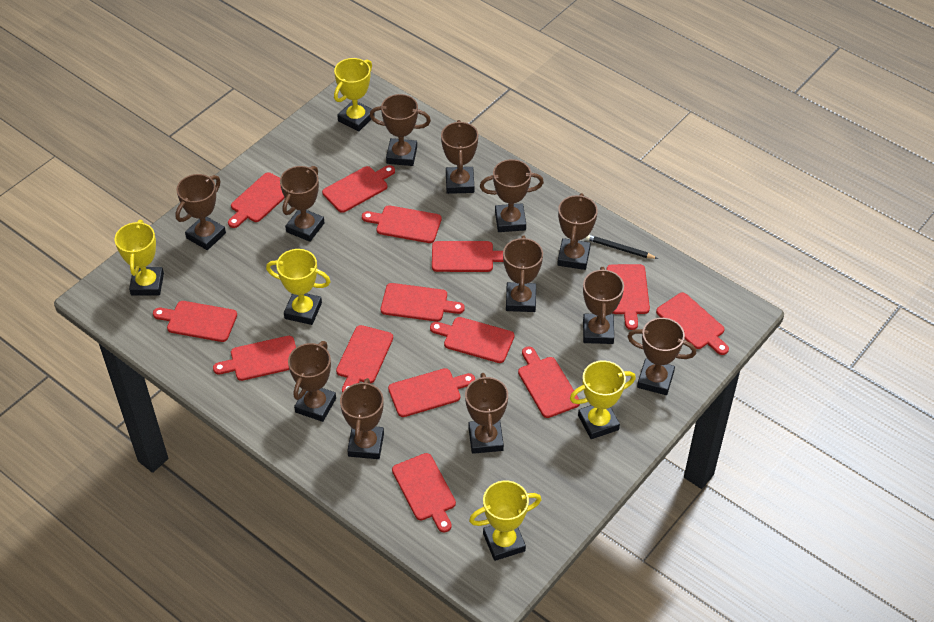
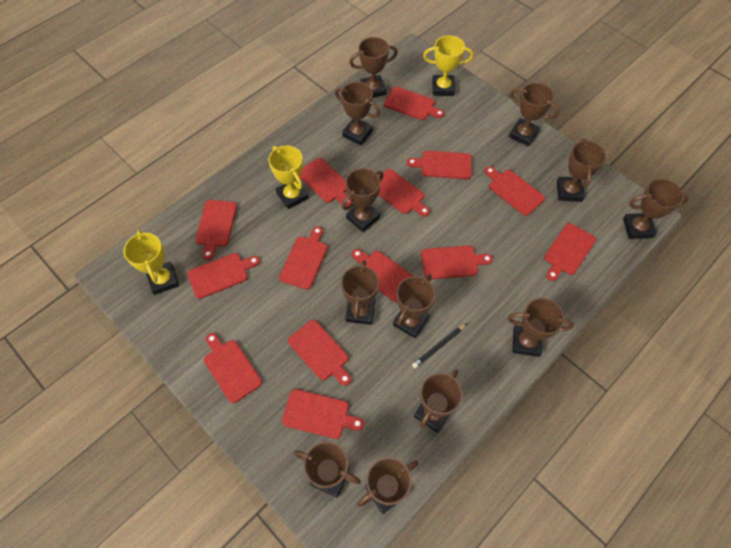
yellow trophy: 5 -> 3

